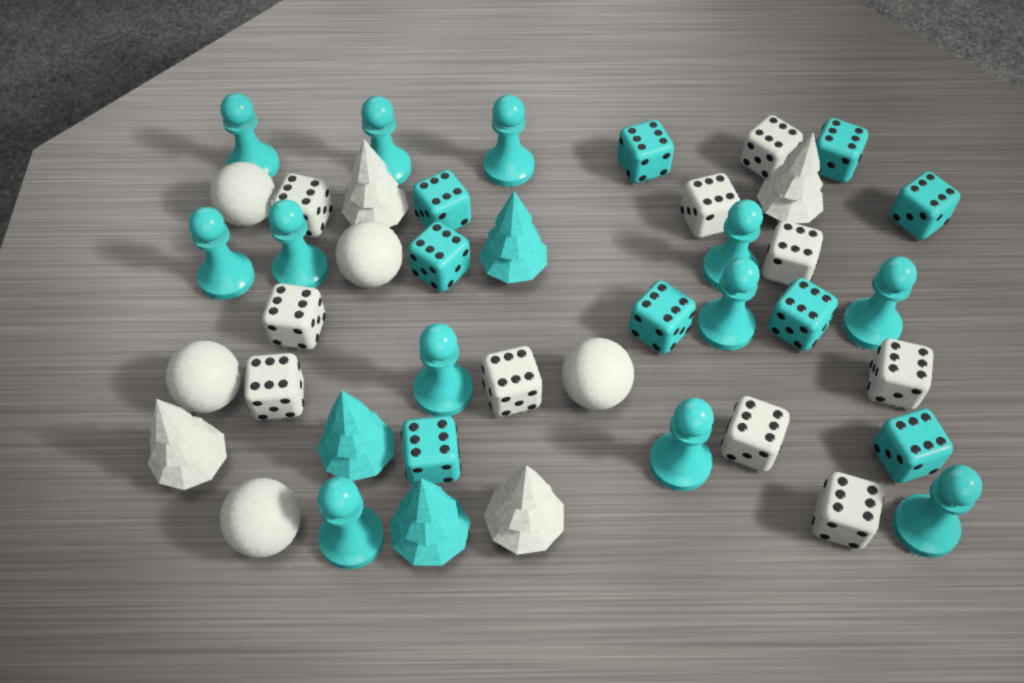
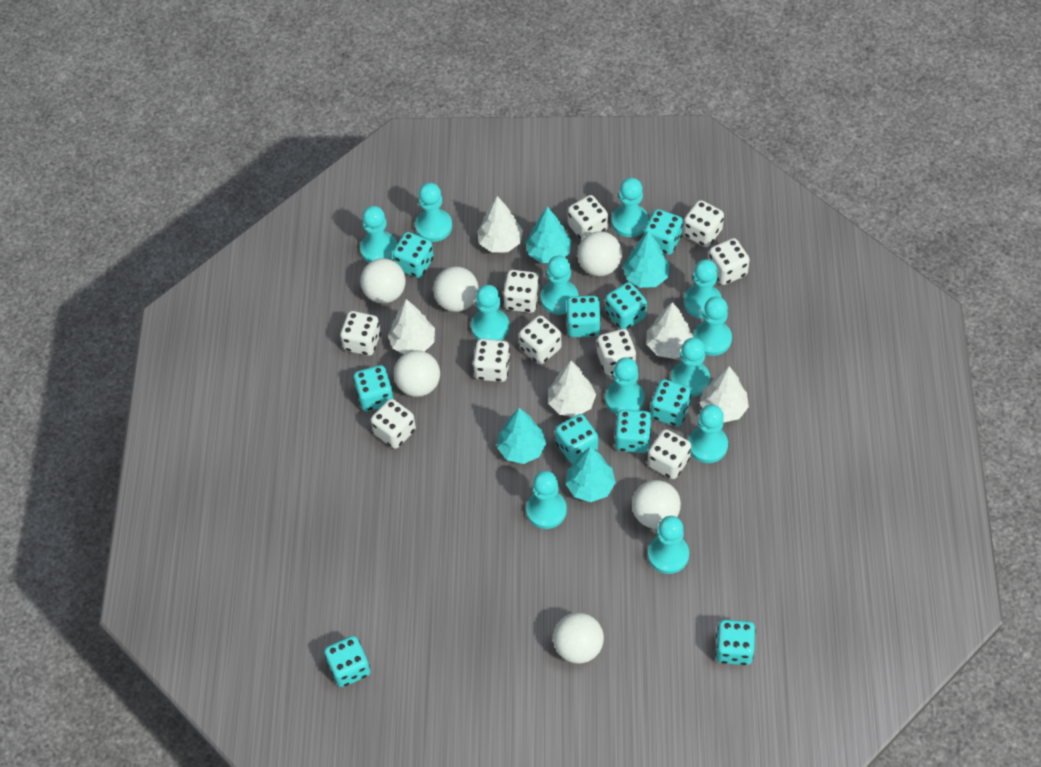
turquoise dice: 9 -> 10
turquoise tree: 3 -> 4
white ball: 5 -> 6
white tree: 4 -> 5

